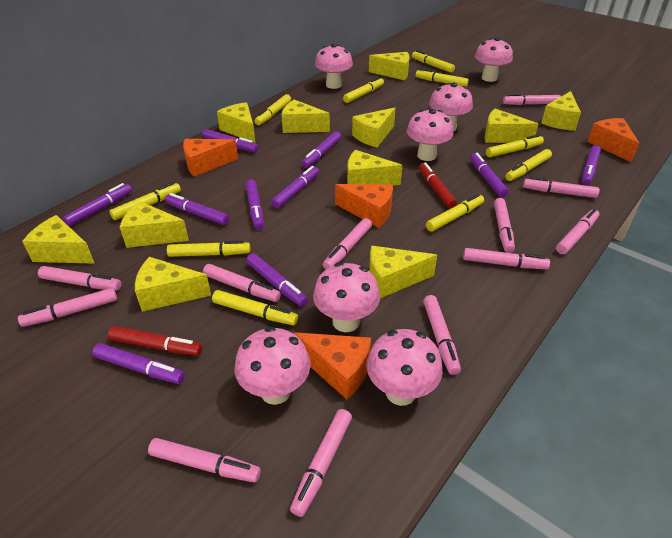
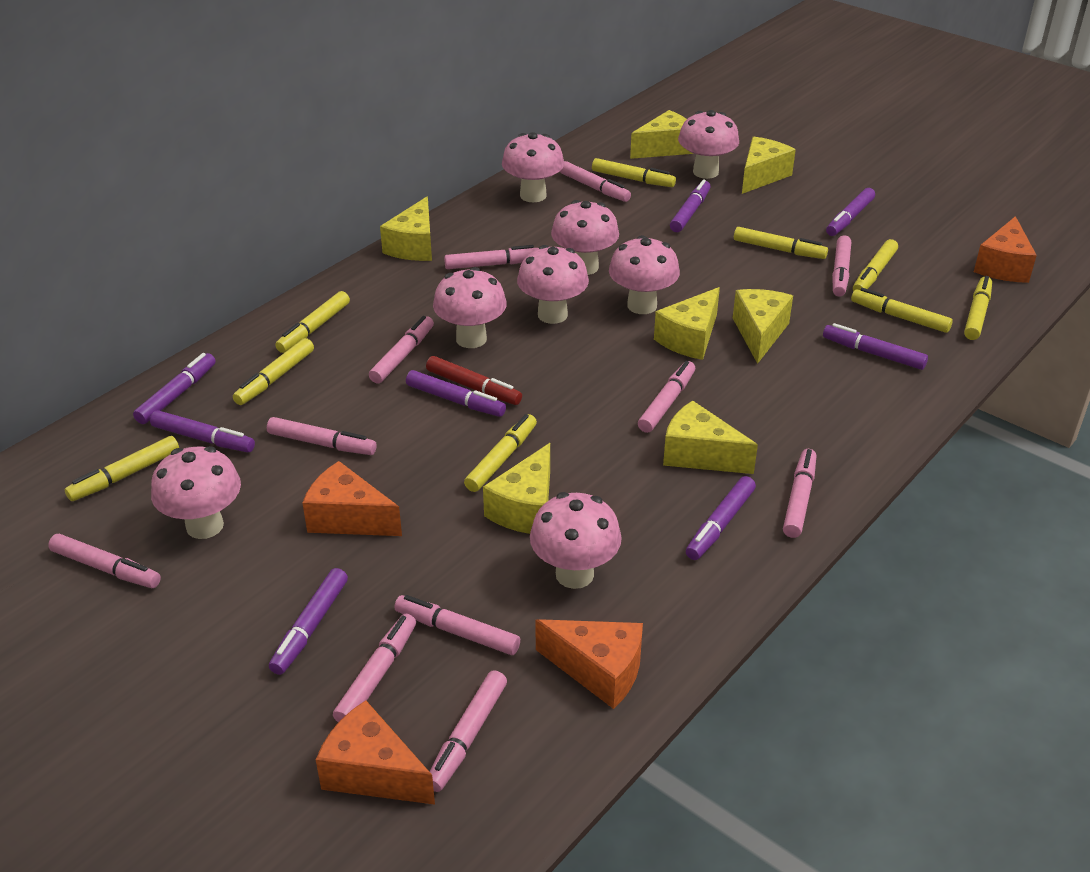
pink marker: 12 -> 11
pink mushroom: 7 -> 8
purple marker: 10 -> 8
red marker: 2 -> 1
yellow cheese: 11 -> 7
yellow marker: 10 -> 9

